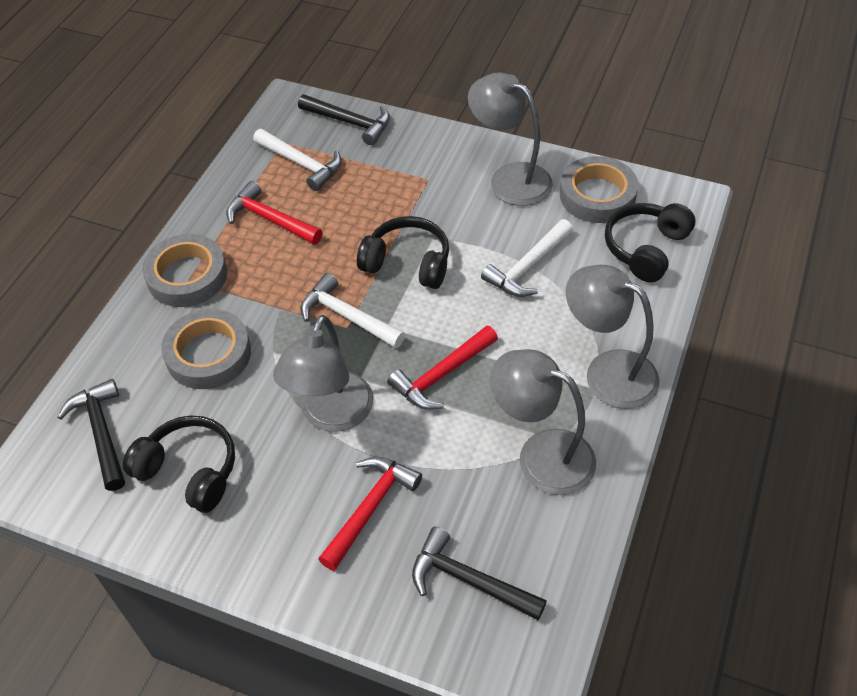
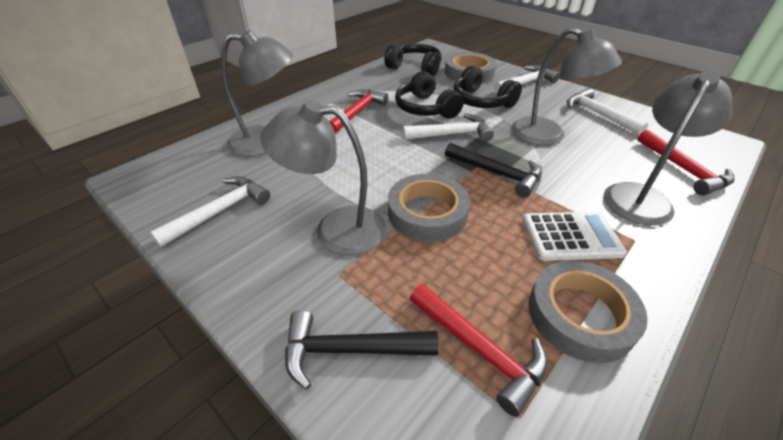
black hammer: 3 -> 2
white calculator: 0 -> 1
white hammer: 3 -> 4

